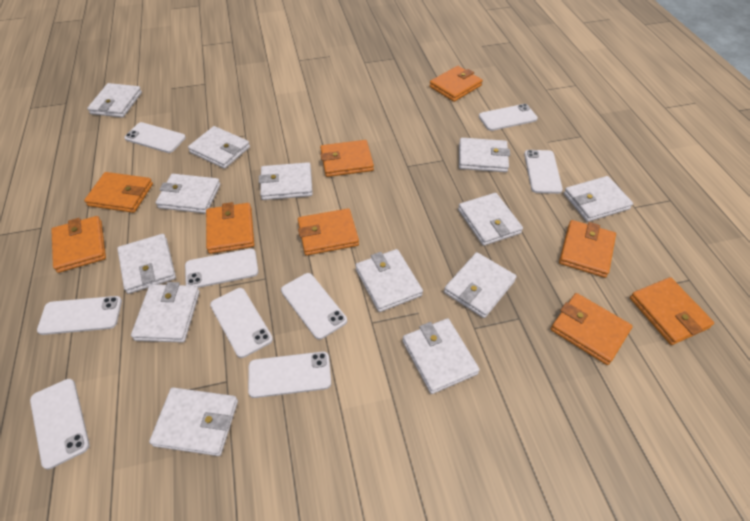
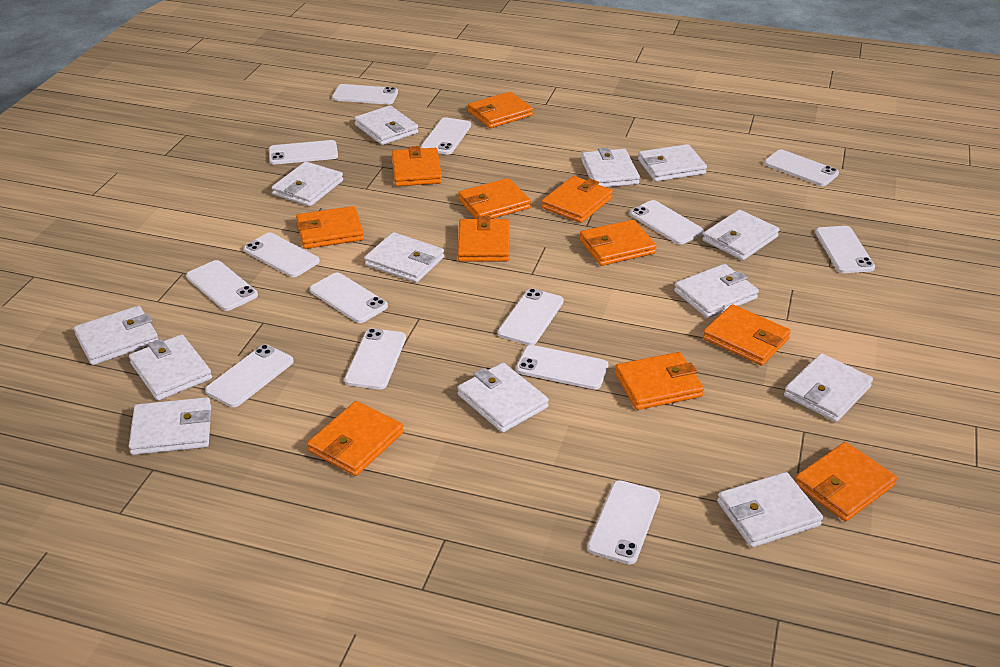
orange wallet: 9 -> 11
white phone: 9 -> 14

